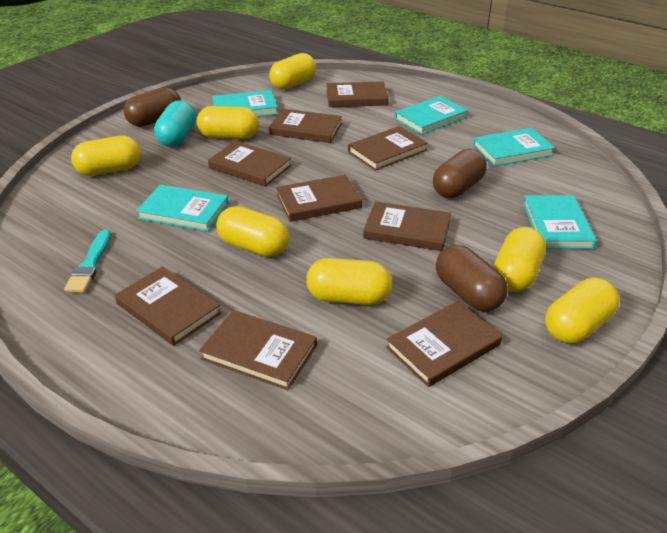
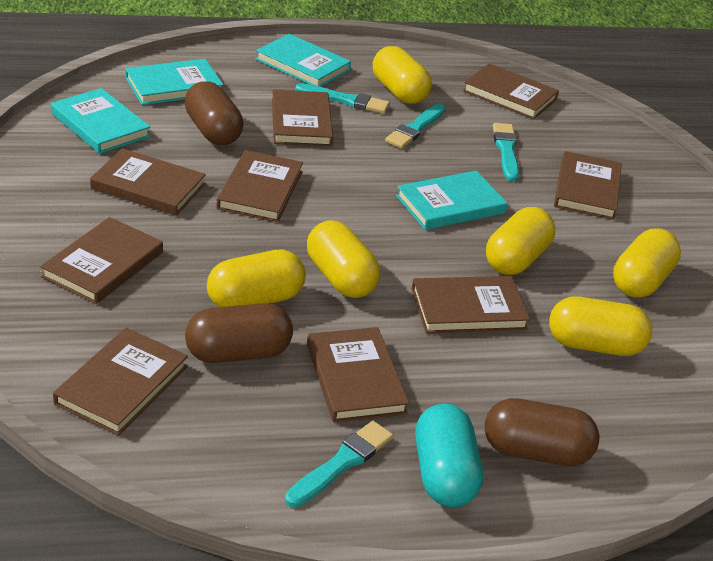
turquoise book: 5 -> 4
turquoise brush: 1 -> 4
yellow capsule: 7 -> 6

